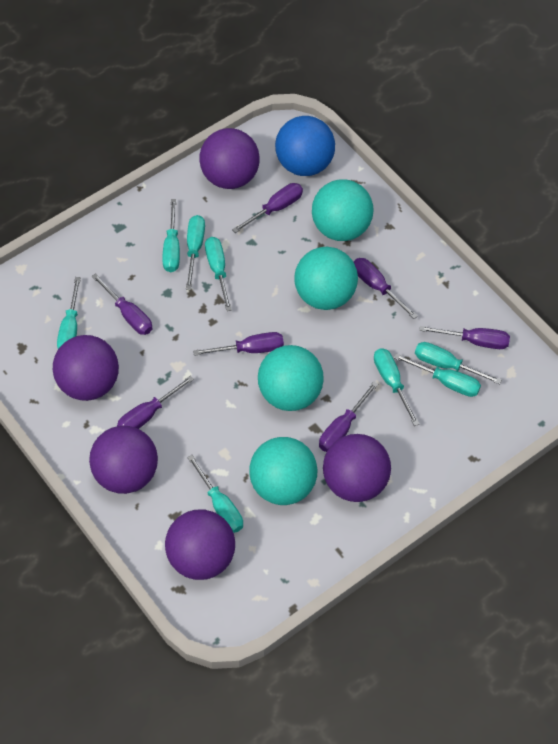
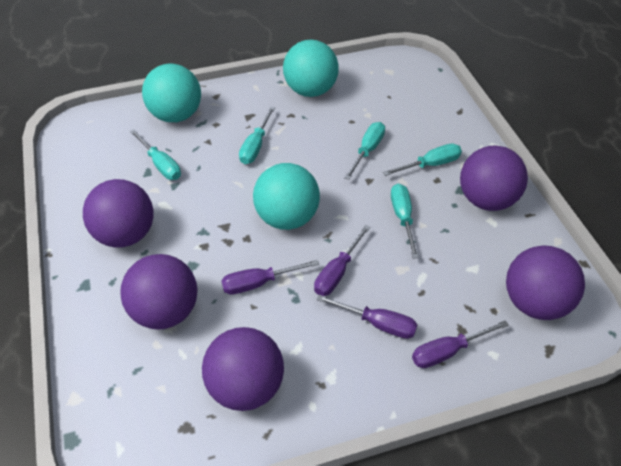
blue ball: 1 -> 0
purple screwdriver: 7 -> 4
turquoise ball: 4 -> 3
turquoise screwdriver: 8 -> 5

